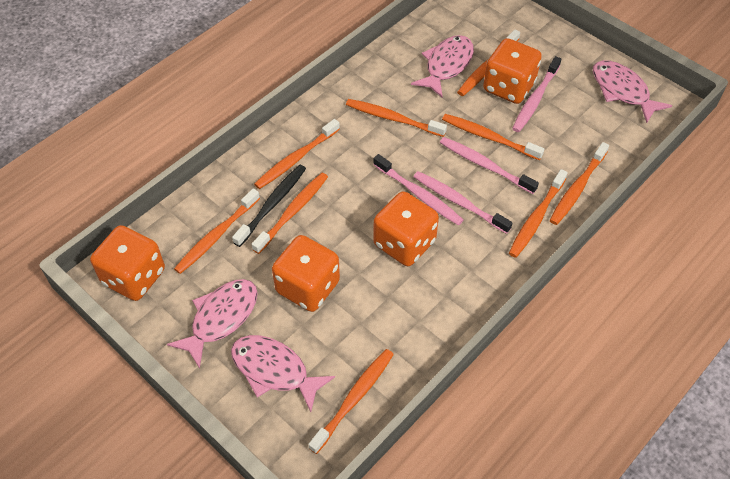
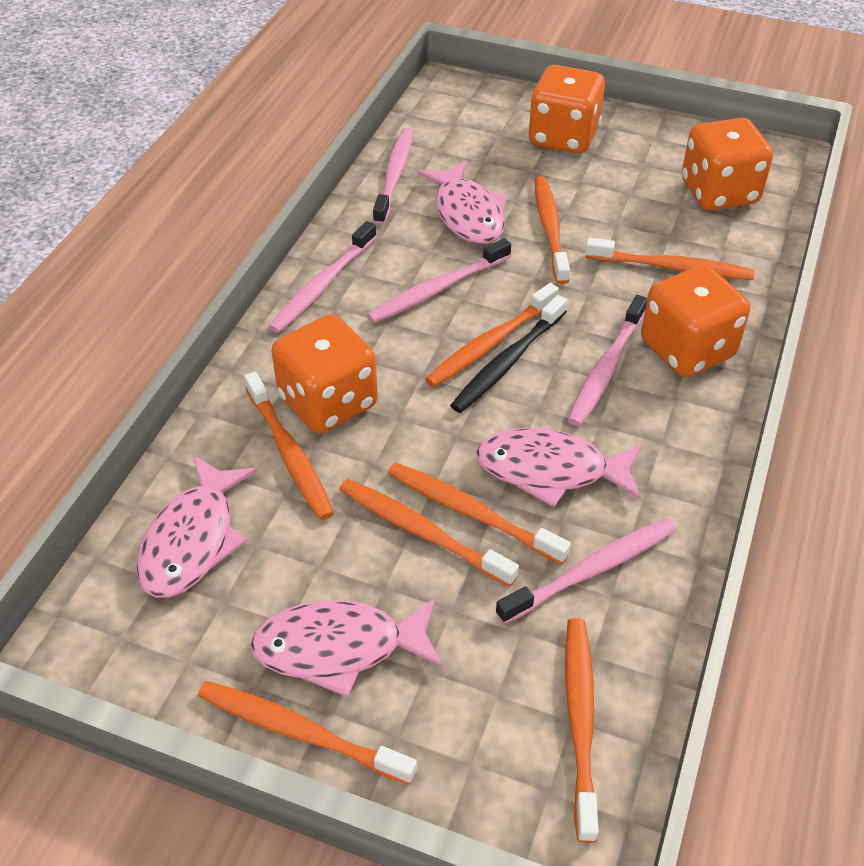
orange toothbrush: 9 -> 8
pink toothbrush: 4 -> 5

